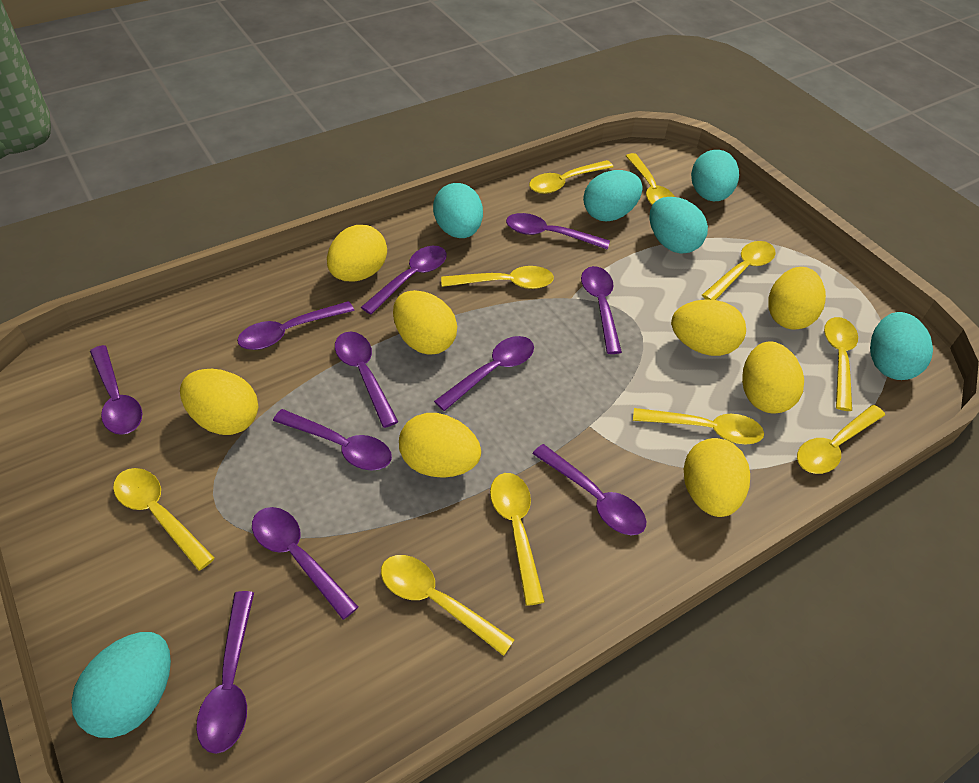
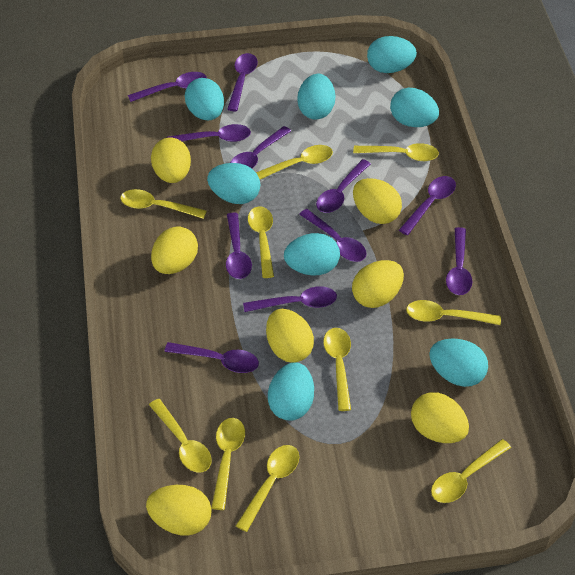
turquoise egg: 6 -> 8
yellow egg: 8 -> 7

